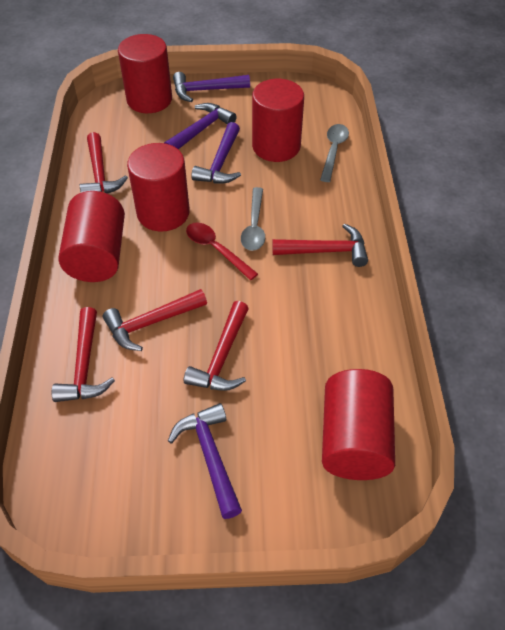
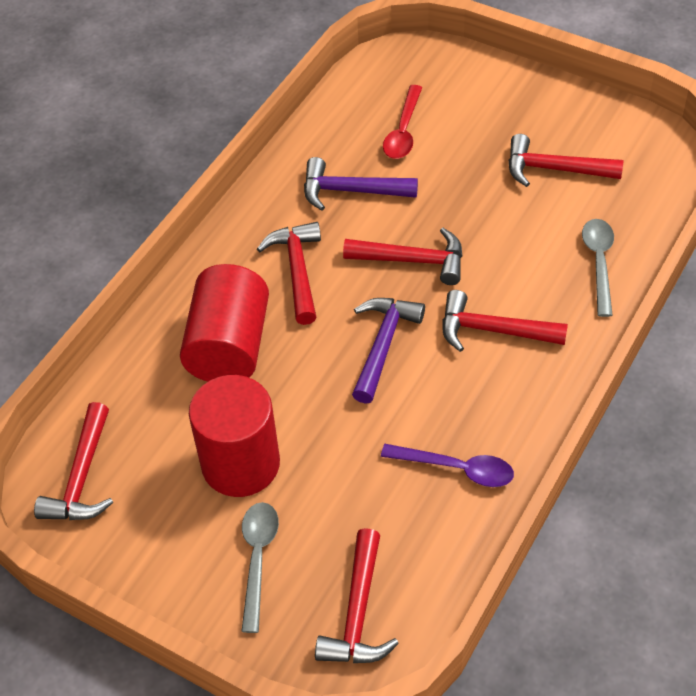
purple hammer: 4 -> 2
purple spoon: 0 -> 1
red cylinder: 5 -> 2
red hammer: 5 -> 6

